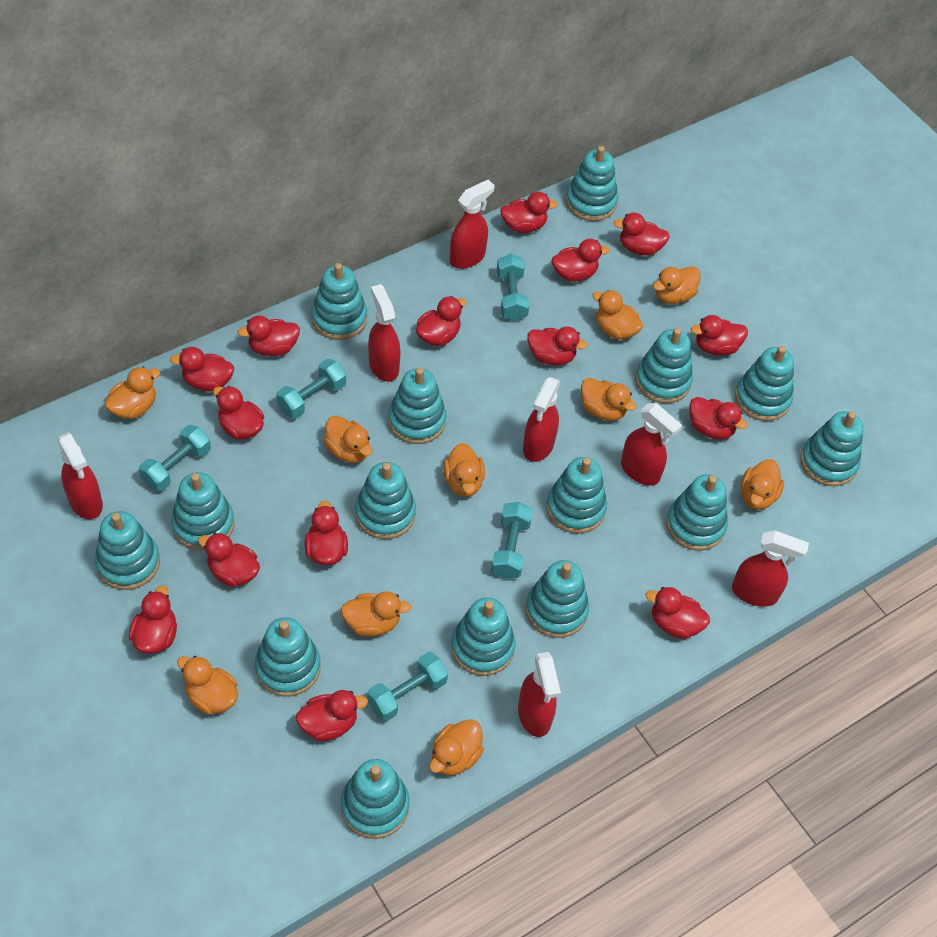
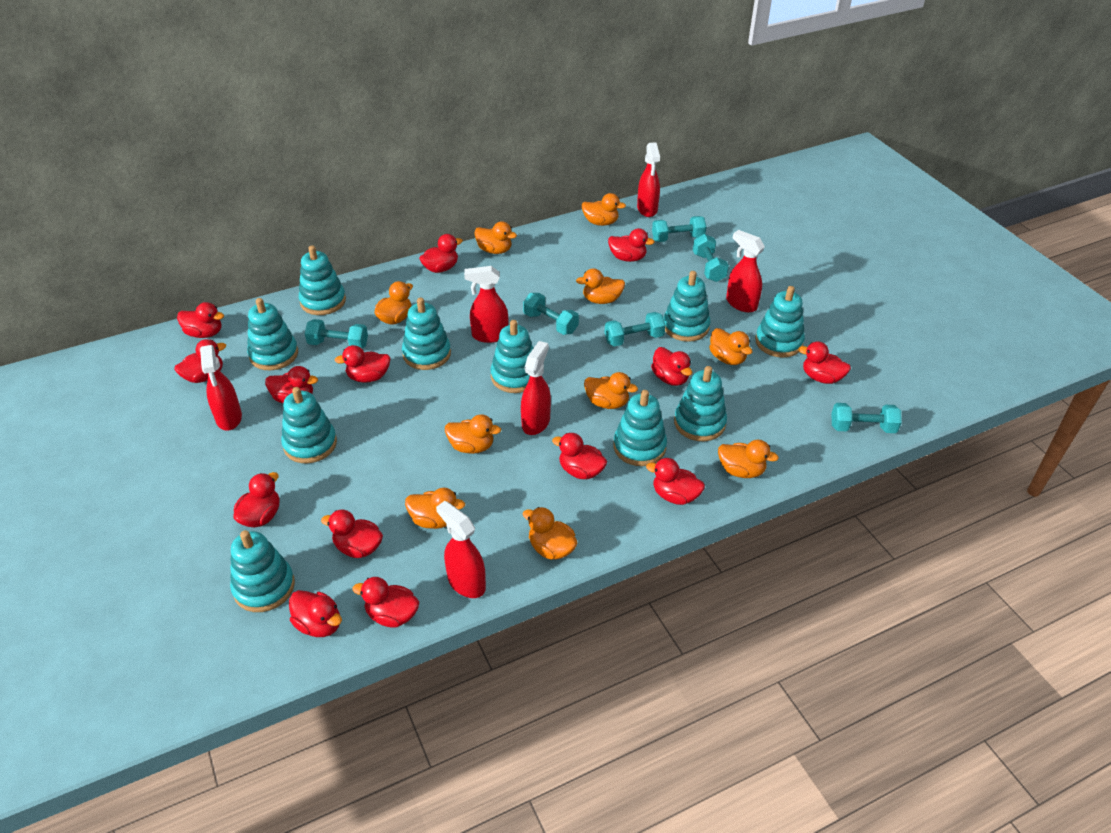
red duck: 15 -> 14
red spray bottle: 7 -> 6
turquoise dumbbell: 5 -> 6
turquoise stacking toy: 15 -> 10

